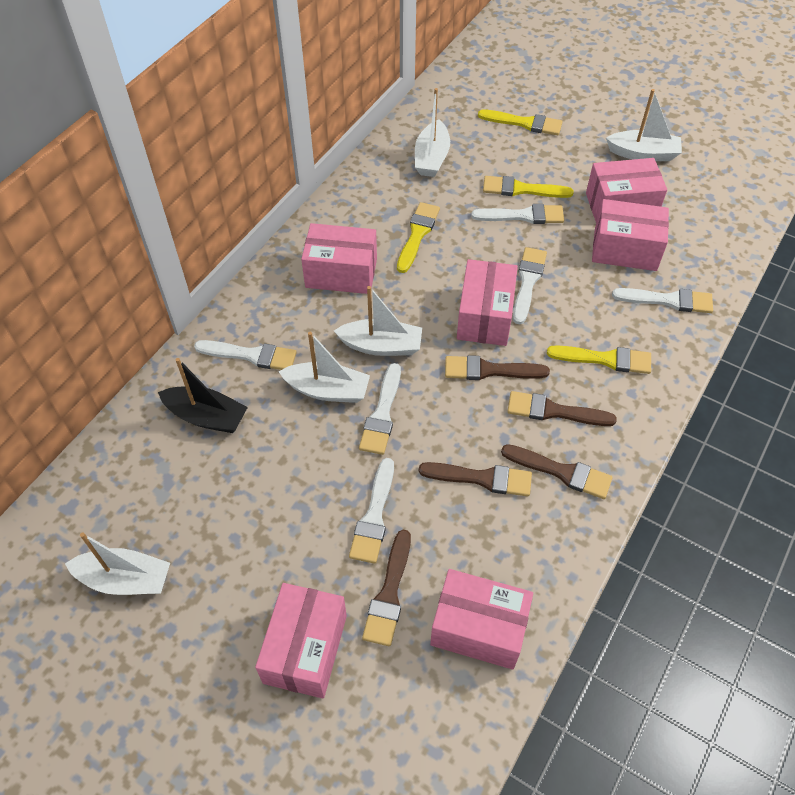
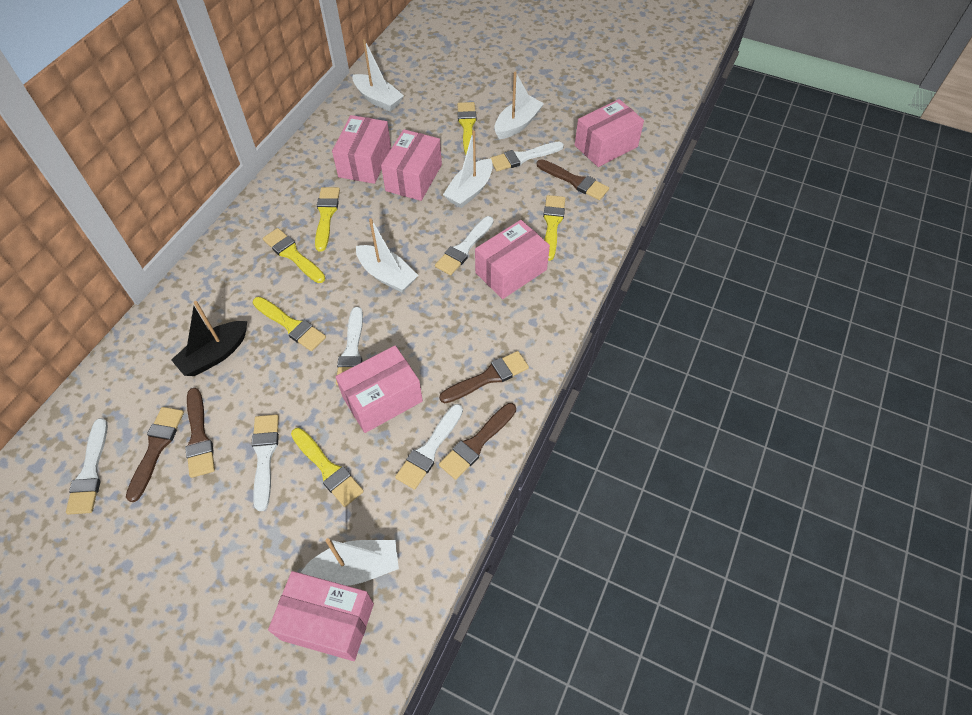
yellow brush: 4 -> 6

